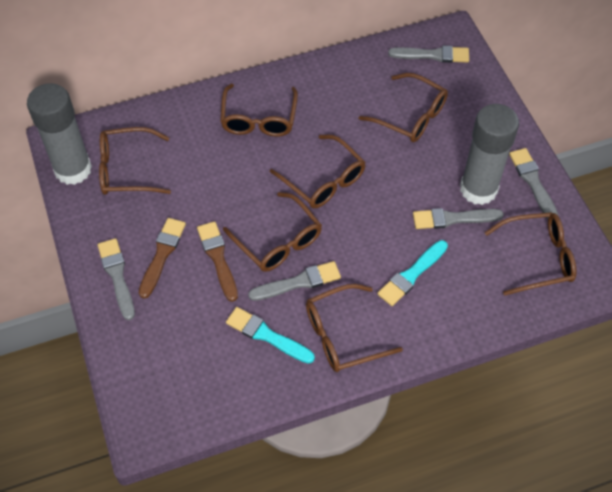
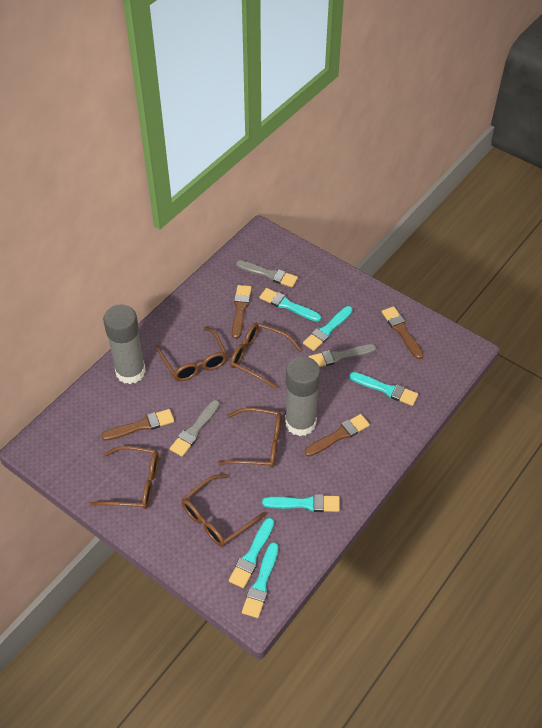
brown brush: 2 -> 4
brown glasses: 7 -> 5
grey brush: 5 -> 3
turquoise brush: 2 -> 6

